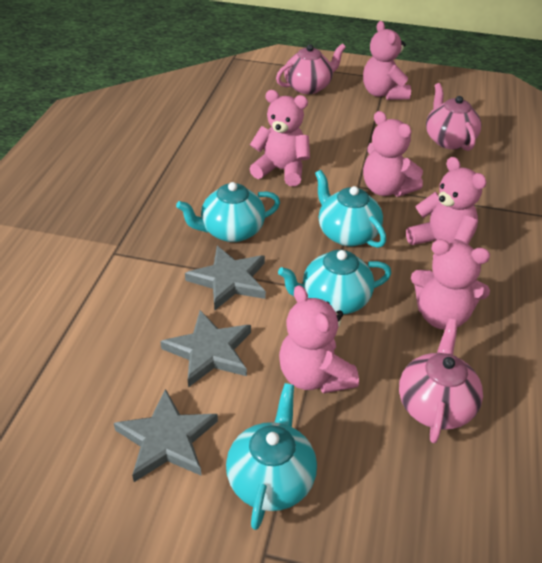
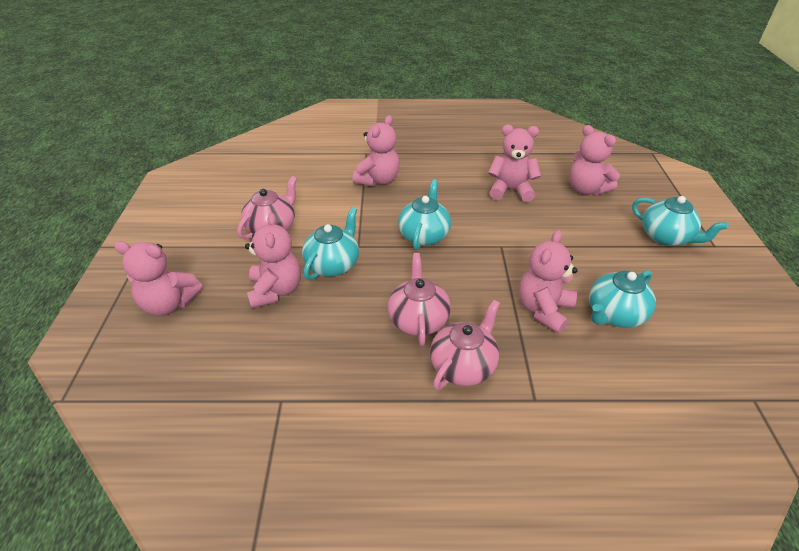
grey star: 3 -> 0

